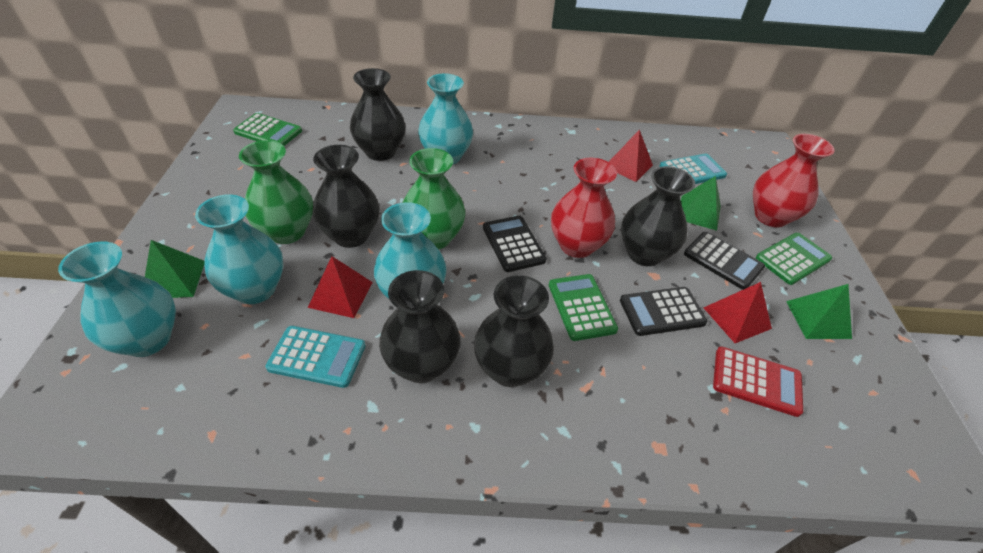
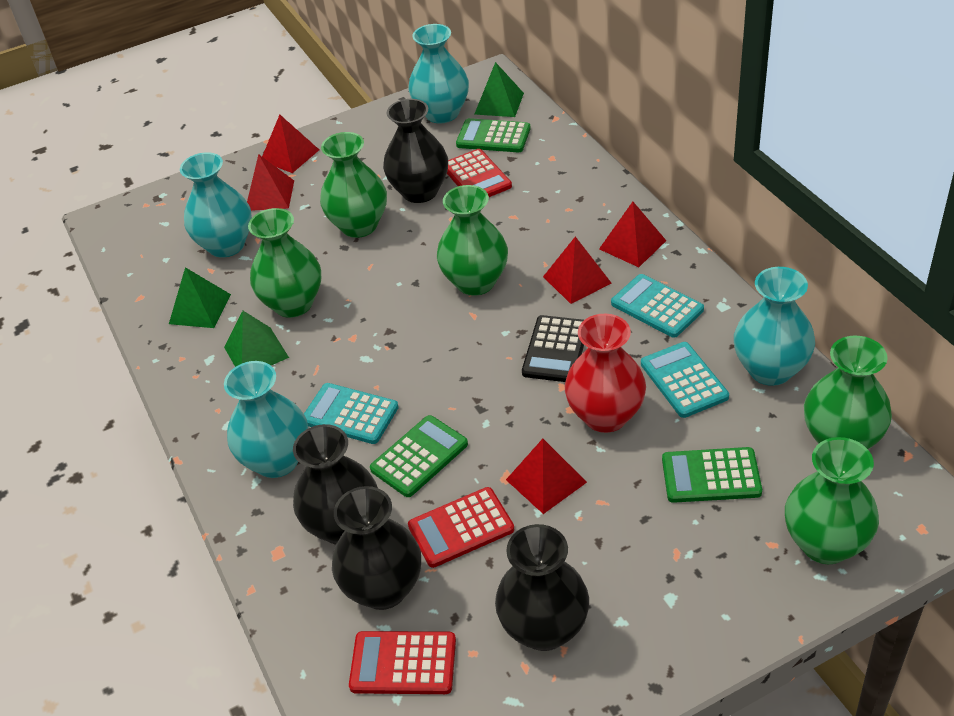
black calculator: 3 -> 1
black vase: 5 -> 4
green vase: 2 -> 5
red calculator: 1 -> 3
red pyramid: 3 -> 5
red vase: 2 -> 1
turquoise calculator: 2 -> 3

